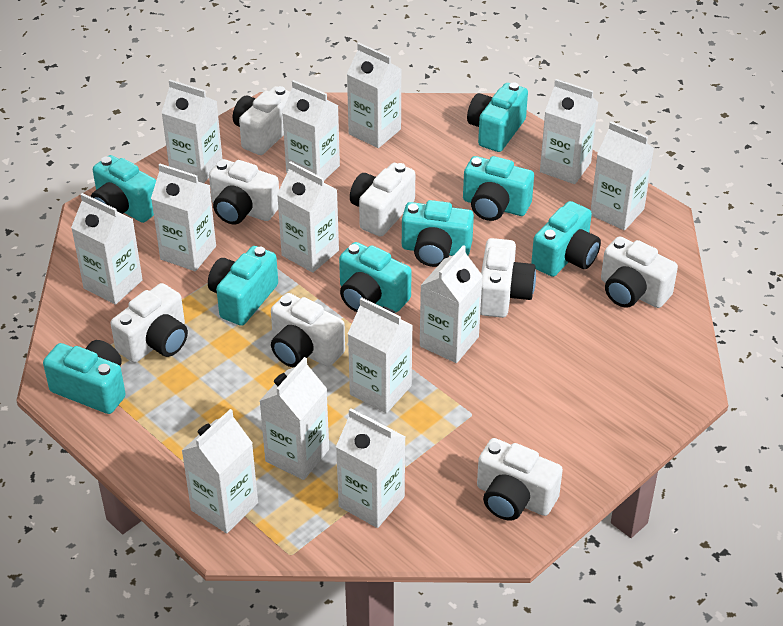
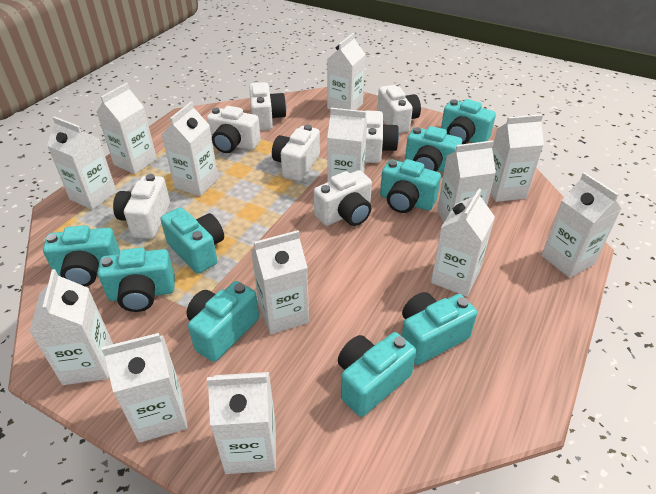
turquoise camera: 8 -> 9
white camera: 8 -> 7

